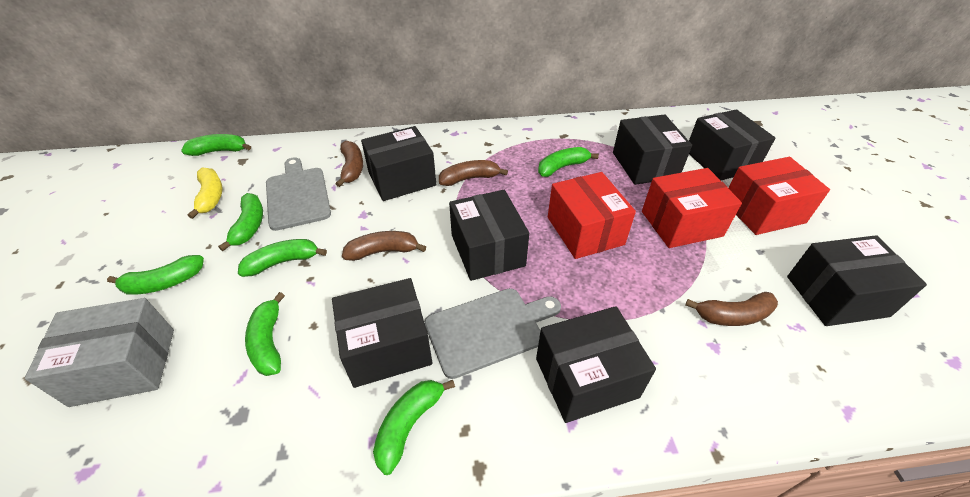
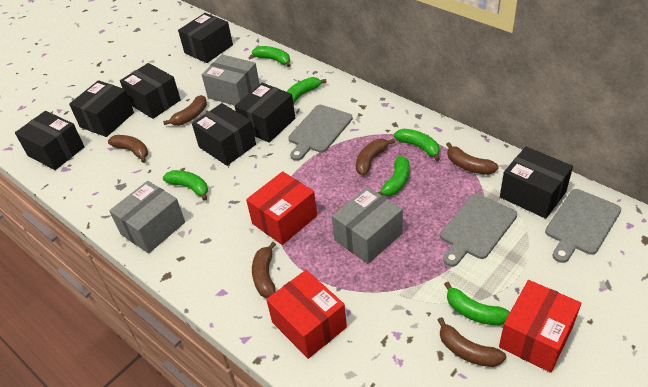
brown banana: 4 -> 6
green banana: 7 -> 6
grey box: 1 -> 3
grey cutting board: 2 -> 3
yellow banana: 1 -> 0

